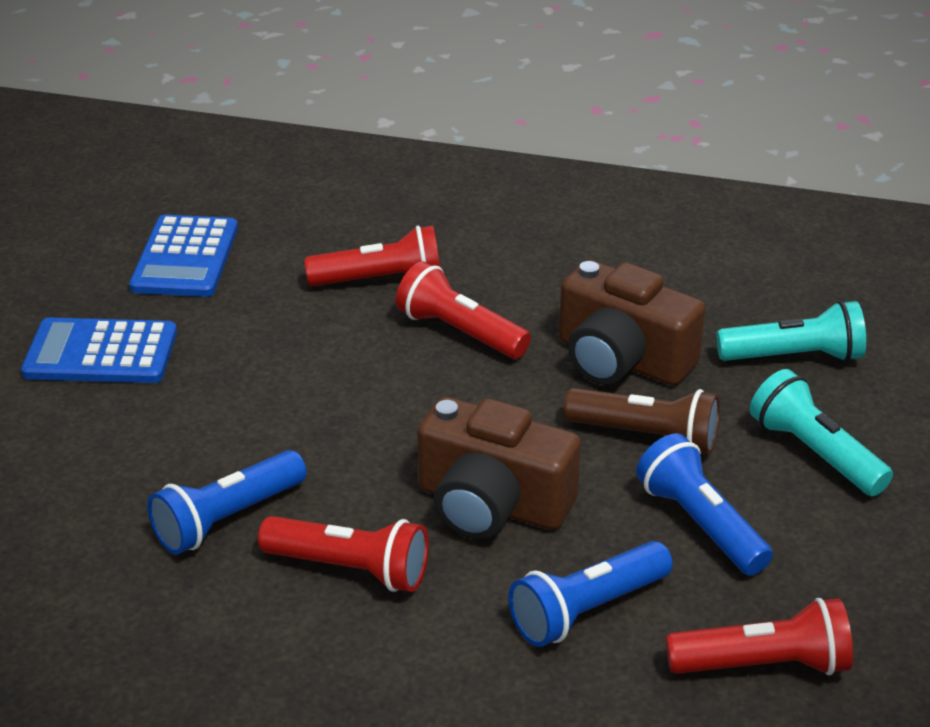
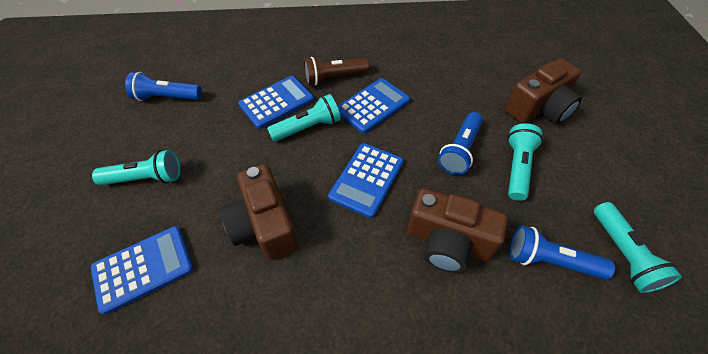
blue calculator: 2 -> 4
brown camera: 2 -> 3
red flashlight: 4 -> 0
turquoise flashlight: 2 -> 4

